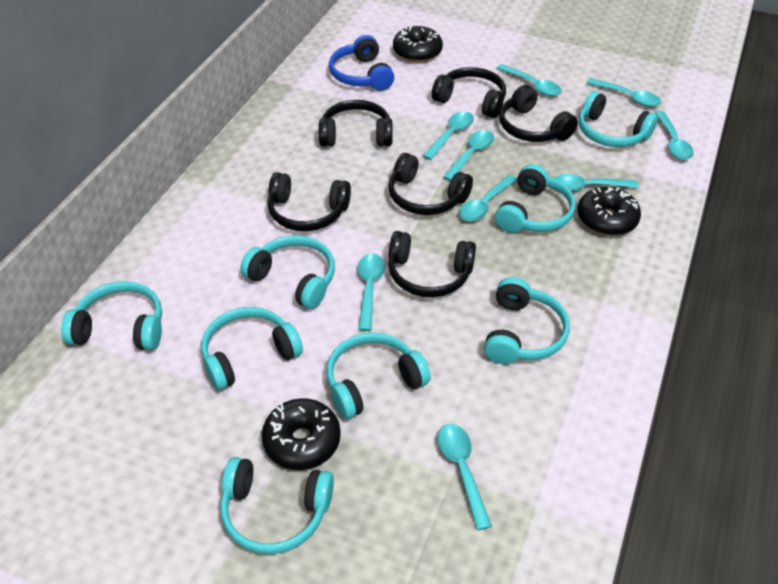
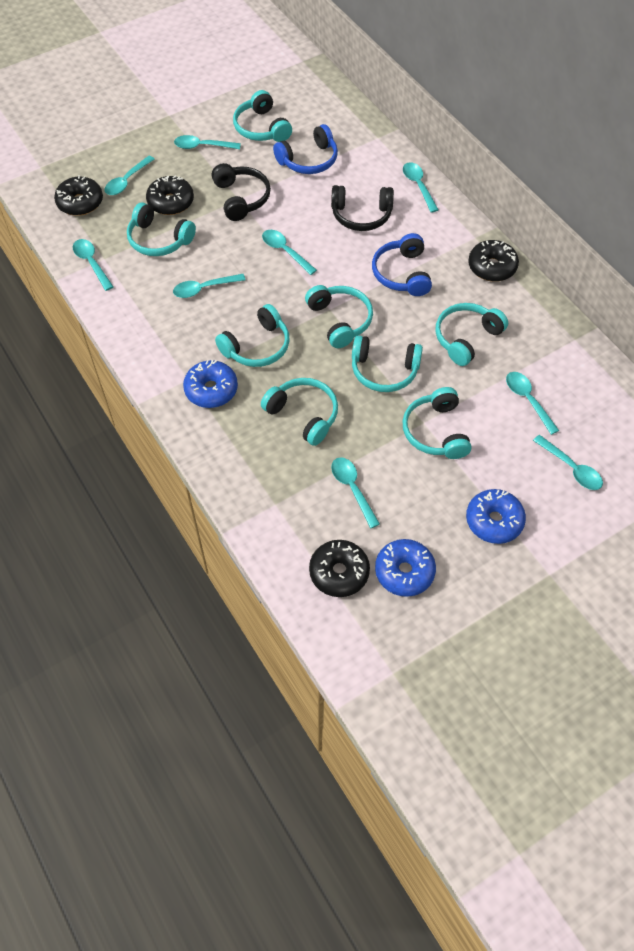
black donut: 3 -> 4
black headphones: 6 -> 2
blue donut: 0 -> 3
blue headphones: 1 -> 2

